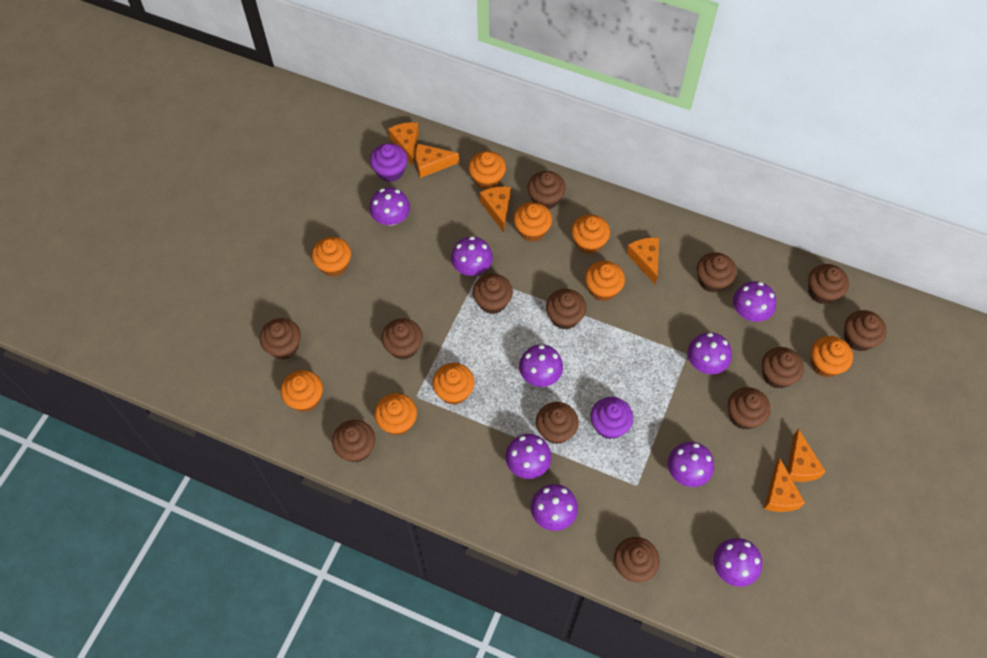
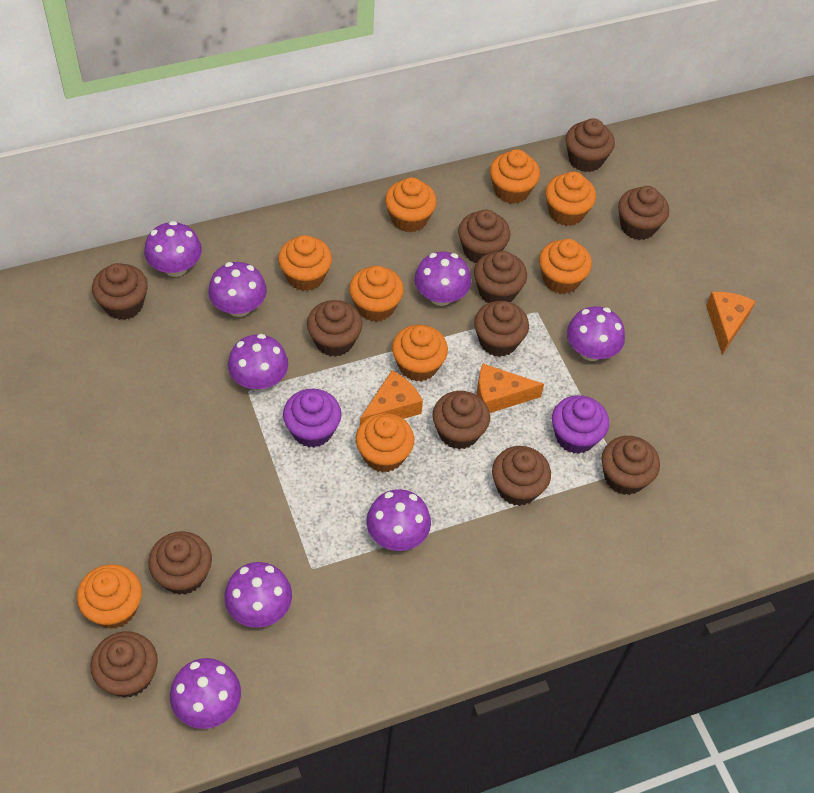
brown cupcake: 13 -> 12
orange cheese: 6 -> 3
purple mushroom: 9 -> 8

